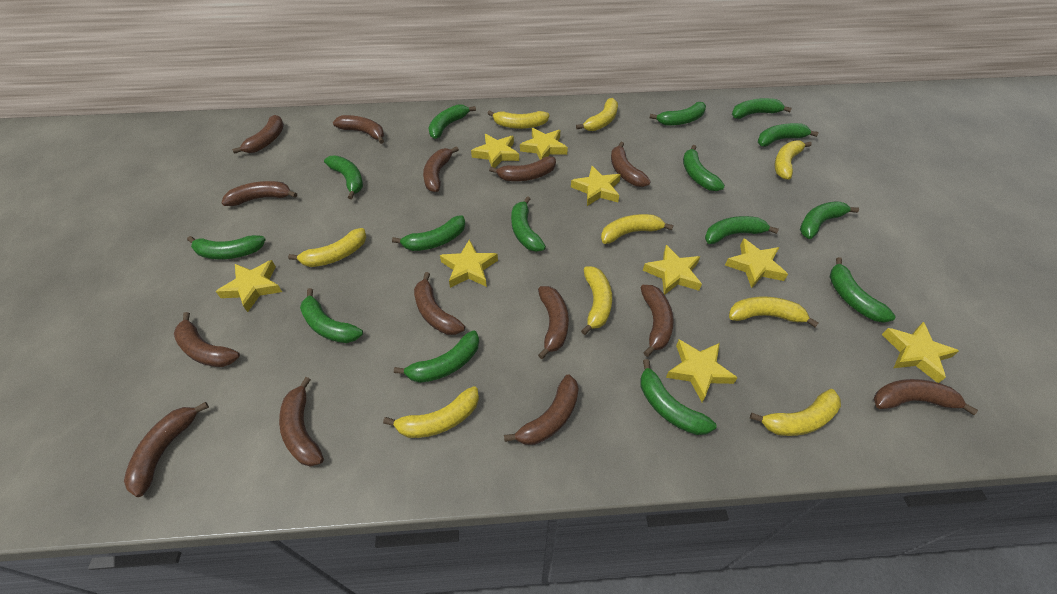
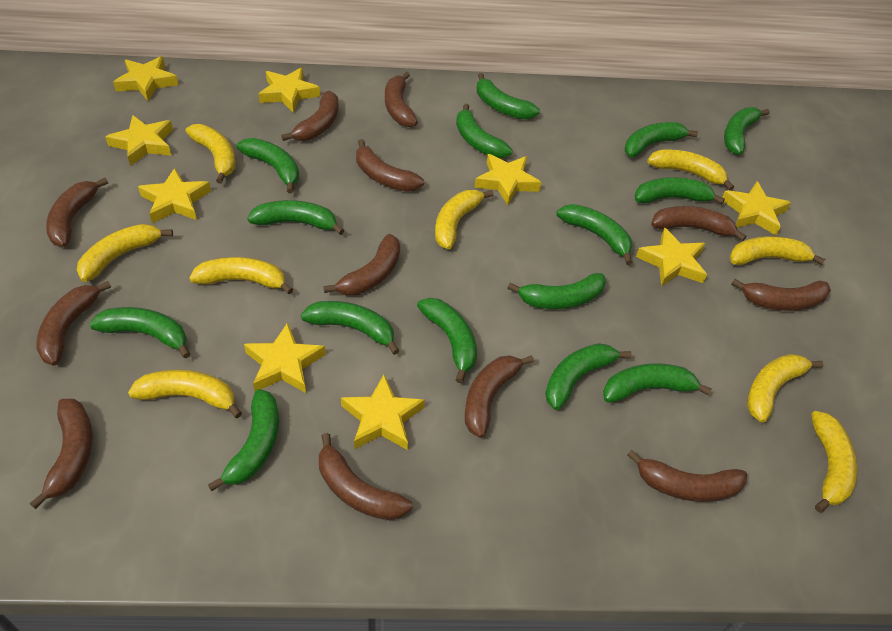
brown banana: 14 -> 12

